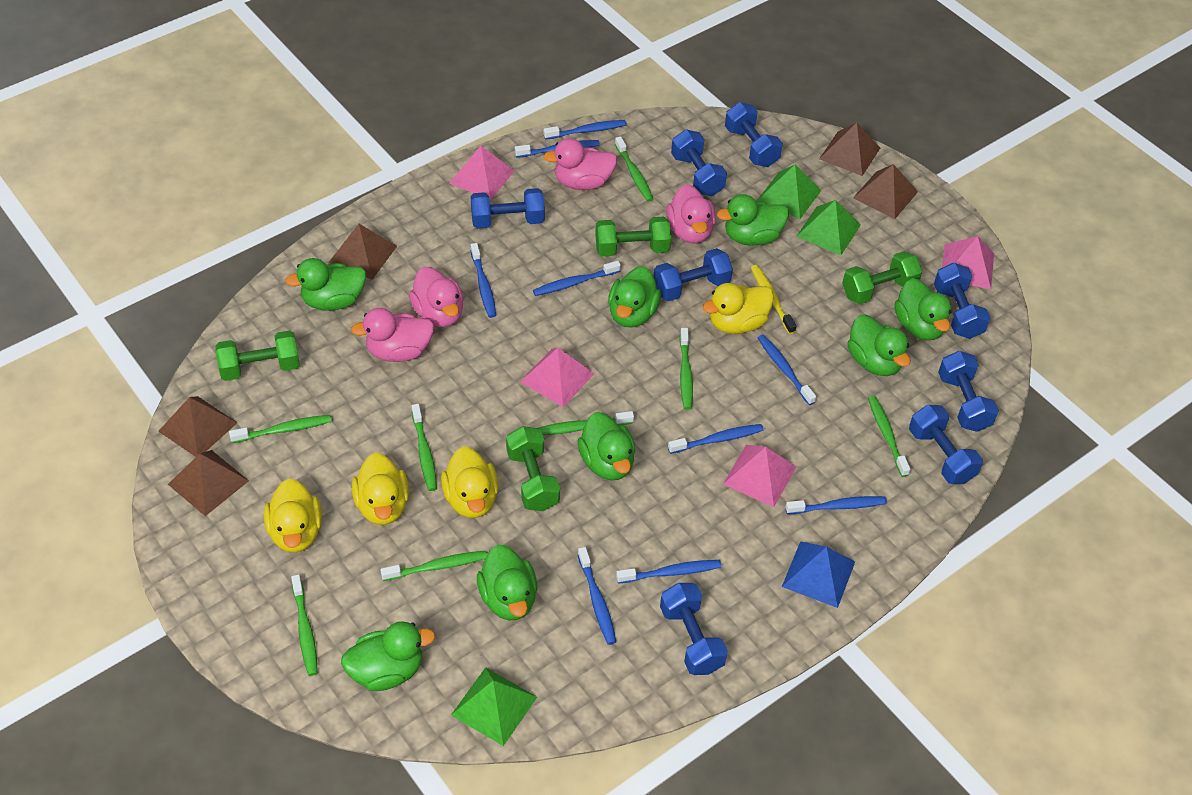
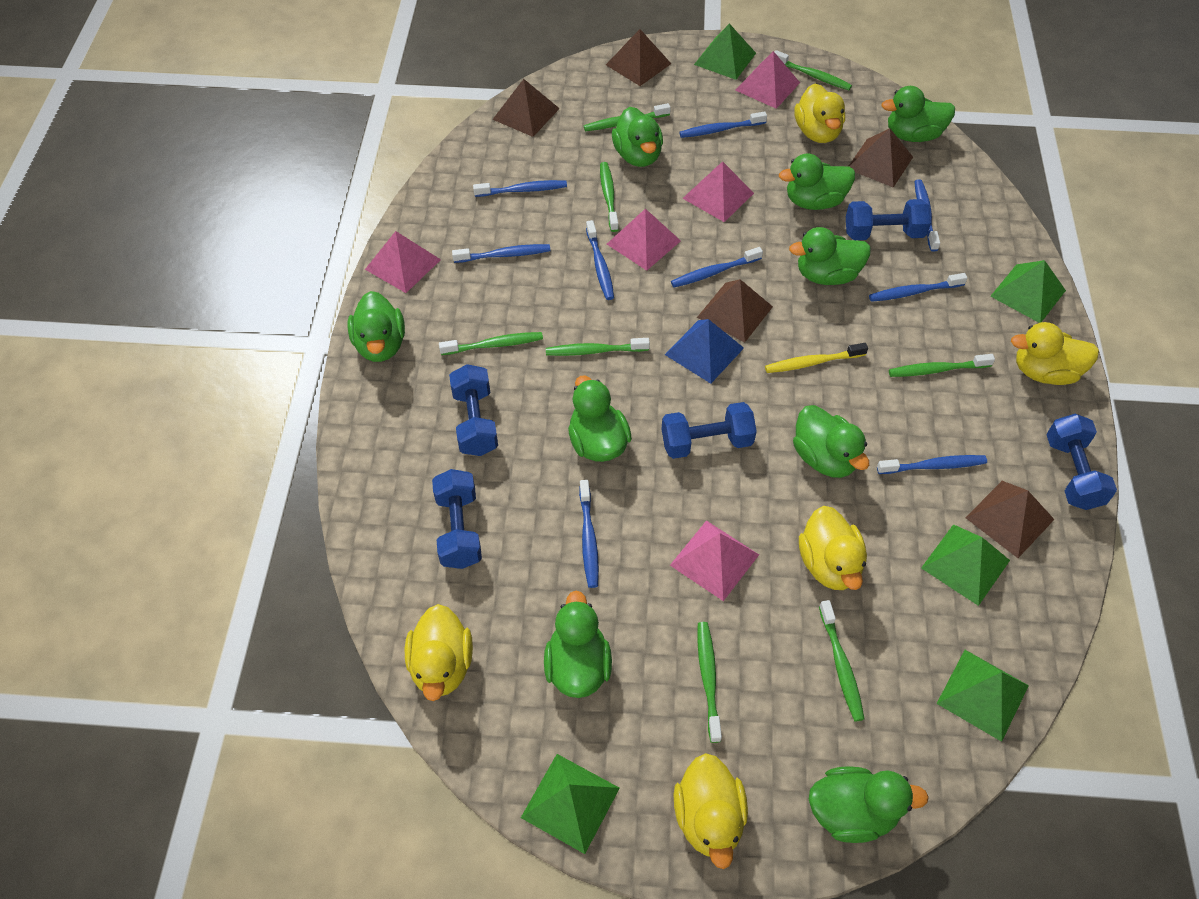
blue dumbbell: 8 -> 5
green duck: 8 -> 9
green dumbbell: 4 -> 0
green pyramid: 3 -> 5
pink duck: 4 -> 0
pink pyramid: 4 -> 5
yellow duck: 4 -> 5

